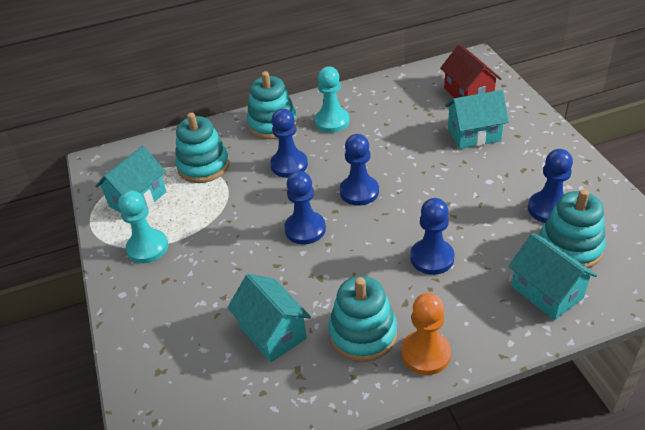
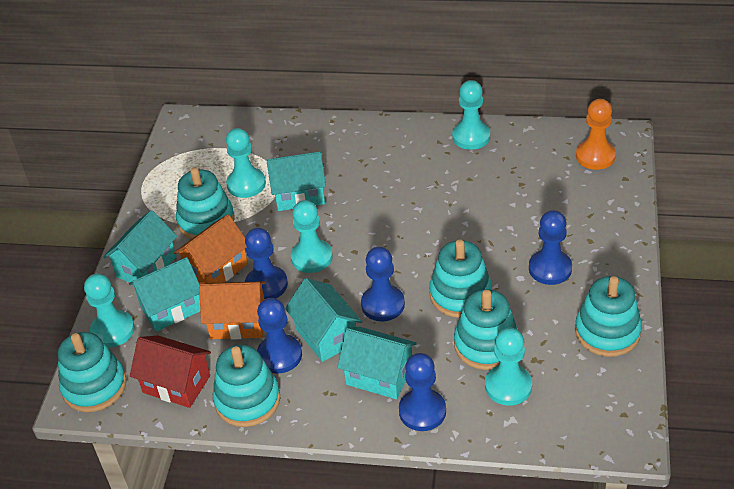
orange house: 0 -> 2
turquoise house: 4 -> 5
turquoise pawn: 2 -> 5
turquoise stacking toy: 4 -> 6

